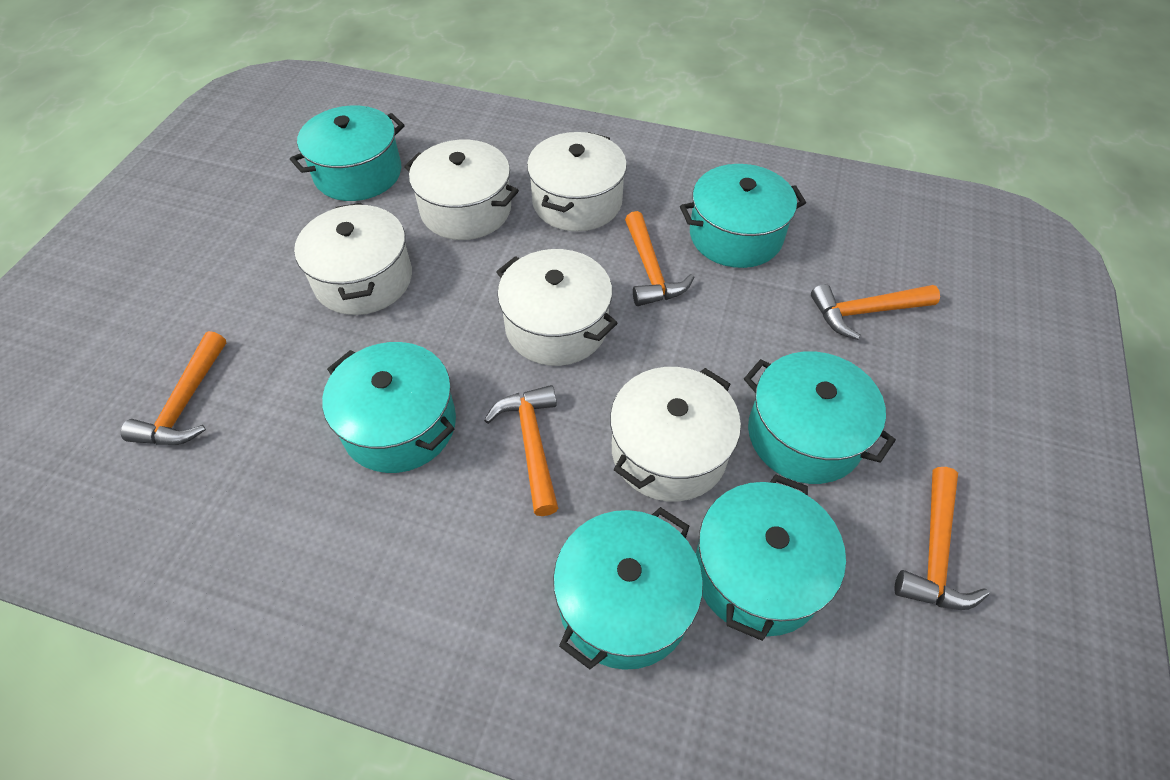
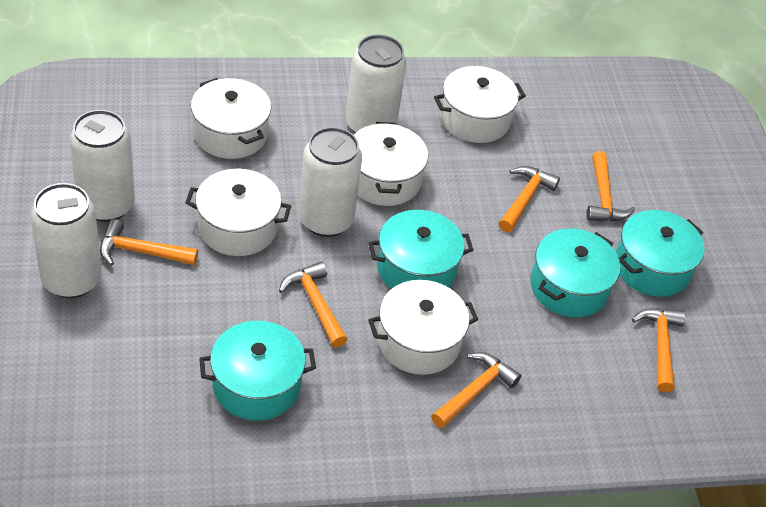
orange hammer: 5 -> 6
turquoise pot: 6 -> 4
white can: 0 -> 4

